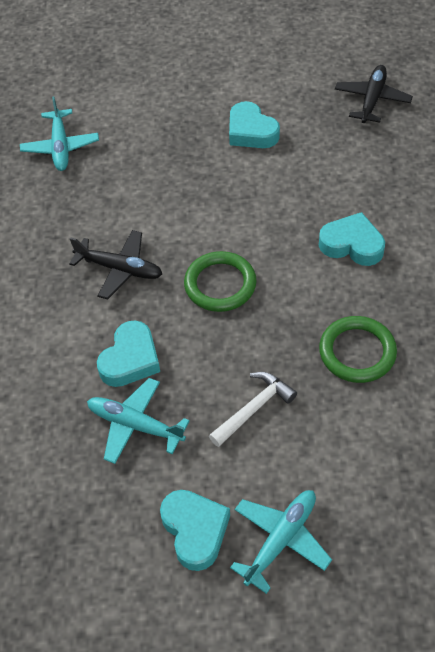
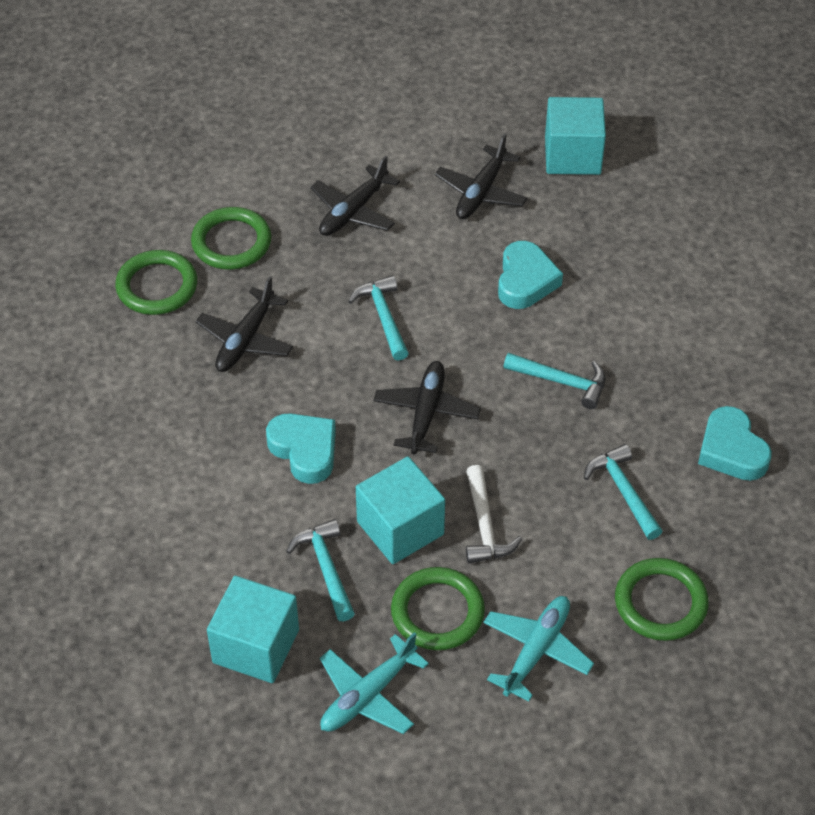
black plane: 2 -> 4
green ring: 2 -> 4
turquoise cube: 0 -> 3
turquoise hammer: 0 -> 4
turquoise heart: 4 -> 3
turquoise plane: 3 -> 2

